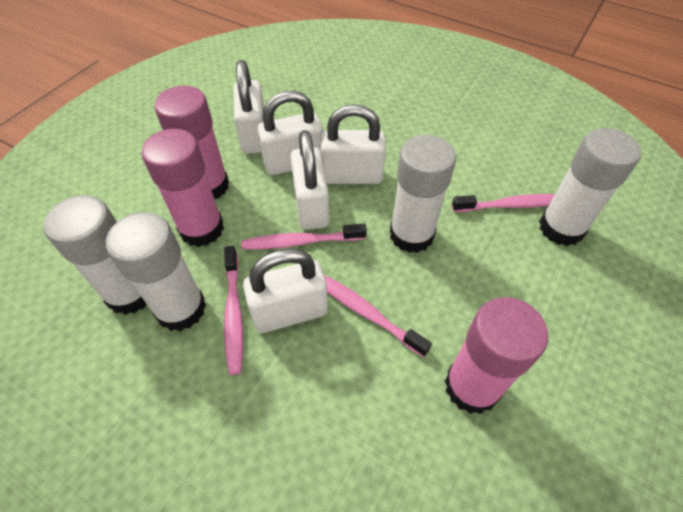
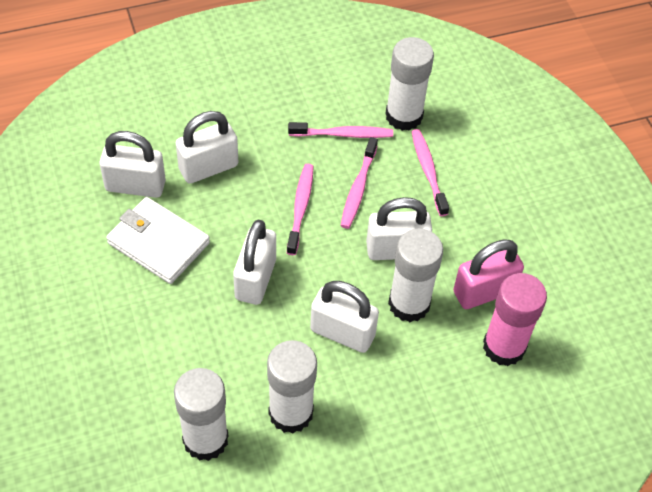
pink glue stick: 3 -> 1
pink padlock: 0 -> 1
white wallet: 0 -> 1

